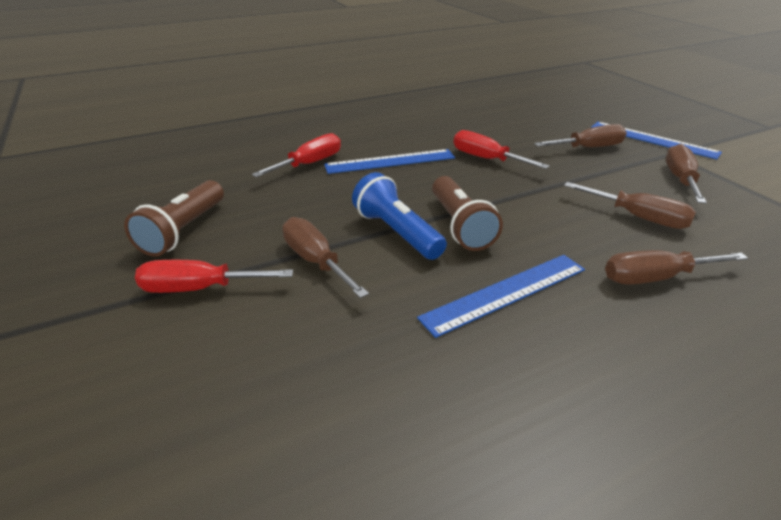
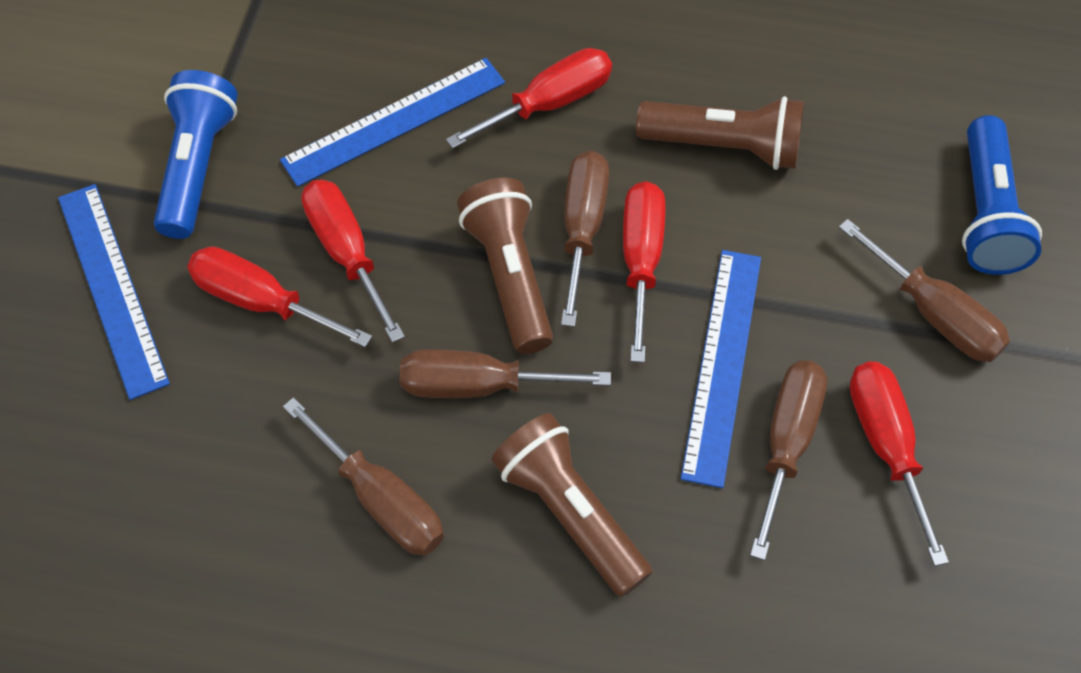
blue flashlight: 1 -> 2
brown flashlight: 2 -> 3
red screwdriver: 3 -> 5

